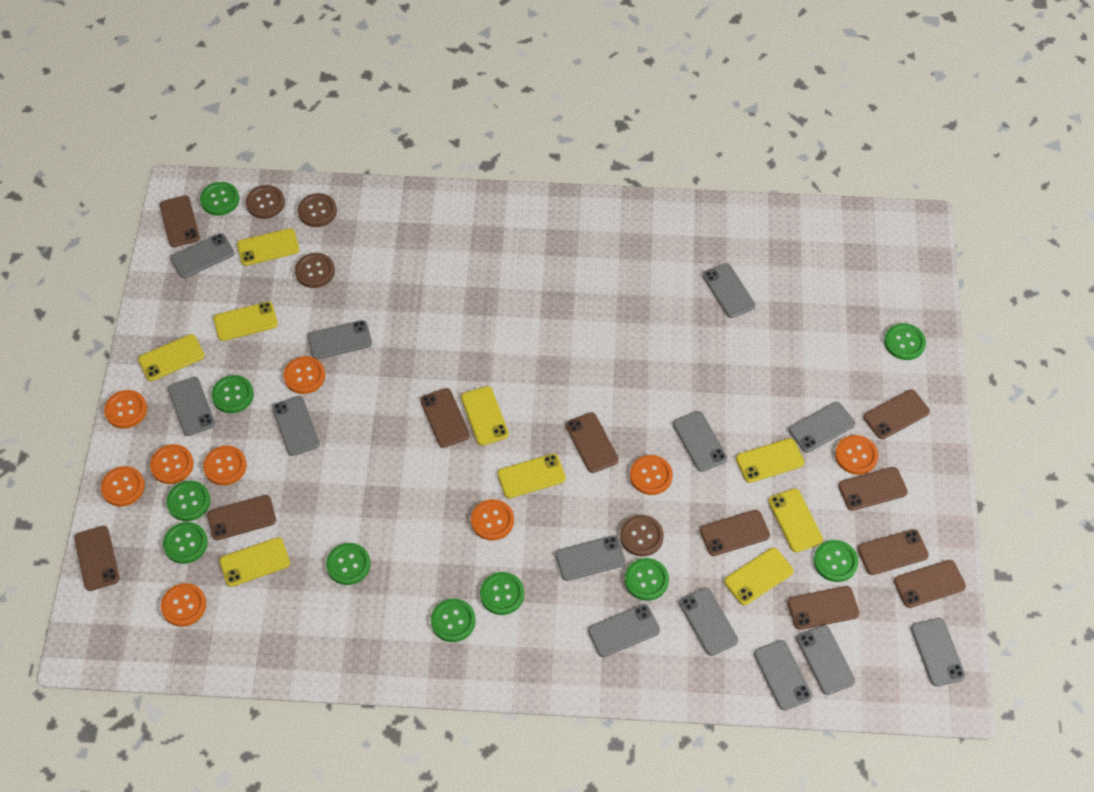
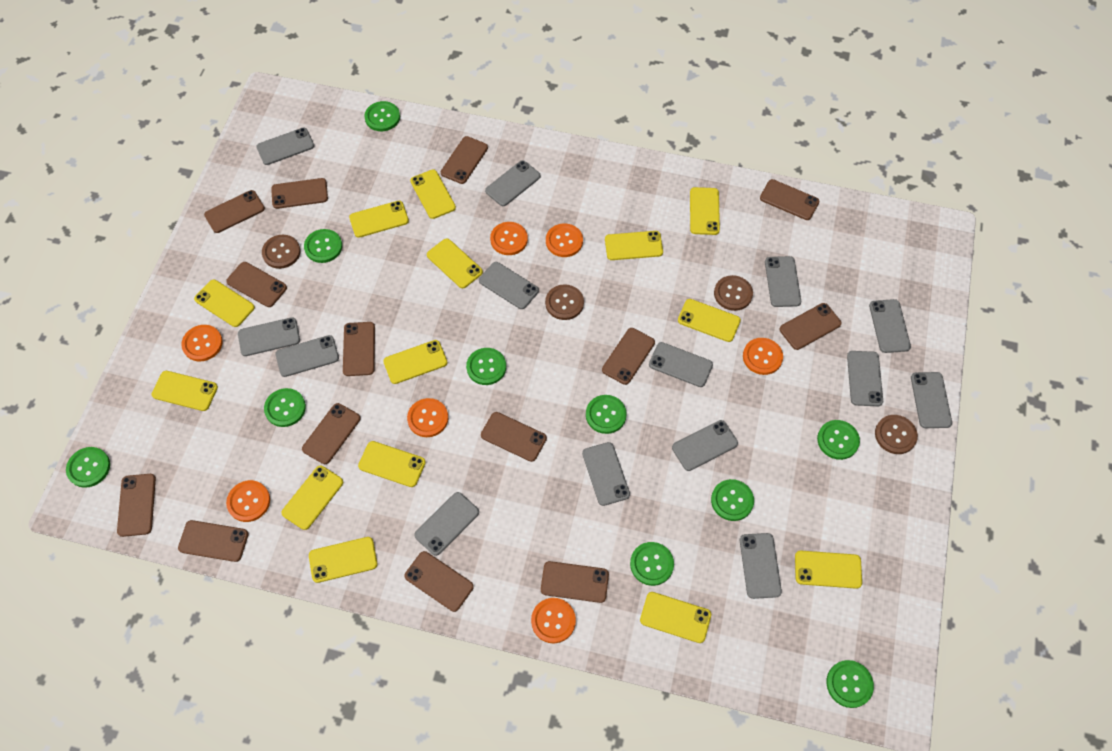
brown phone: 11 -> 14
grey phone: 13 -> 14
orange button: 9 -> 7
yellow phone: 9 -> 14

